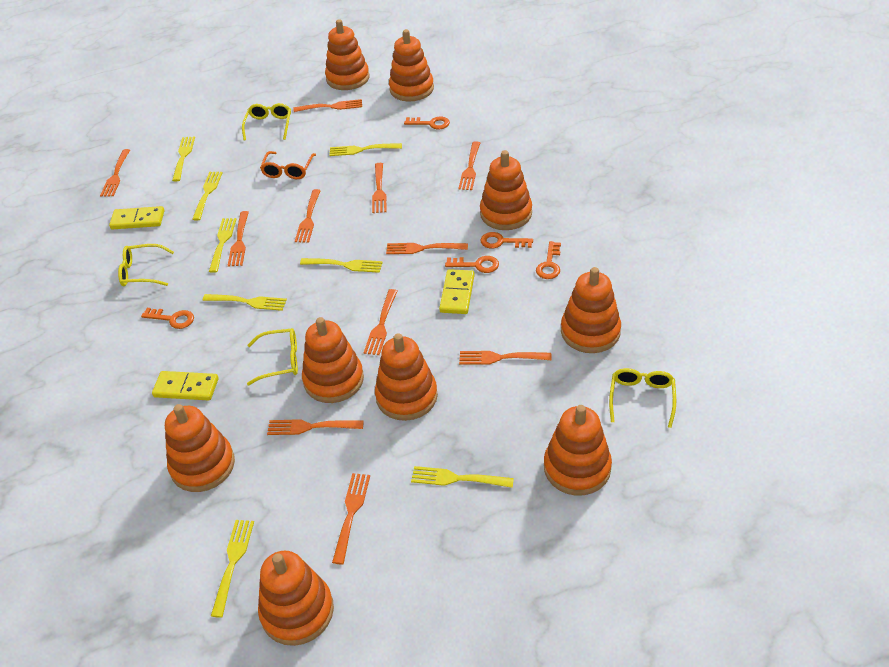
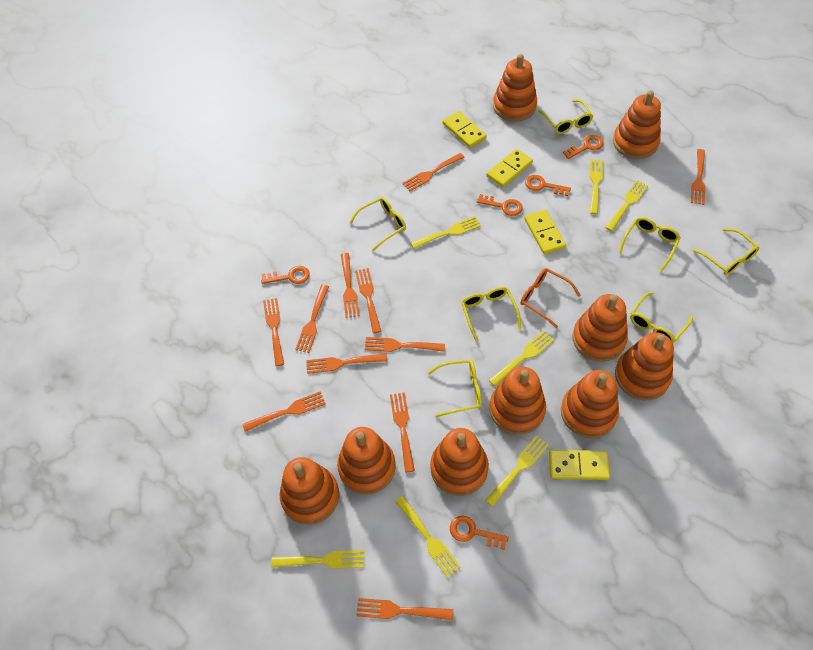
yellow domino: 3 -> 4
yellow fork: 8 -> 7
yellow glasses: 4 -> 7

